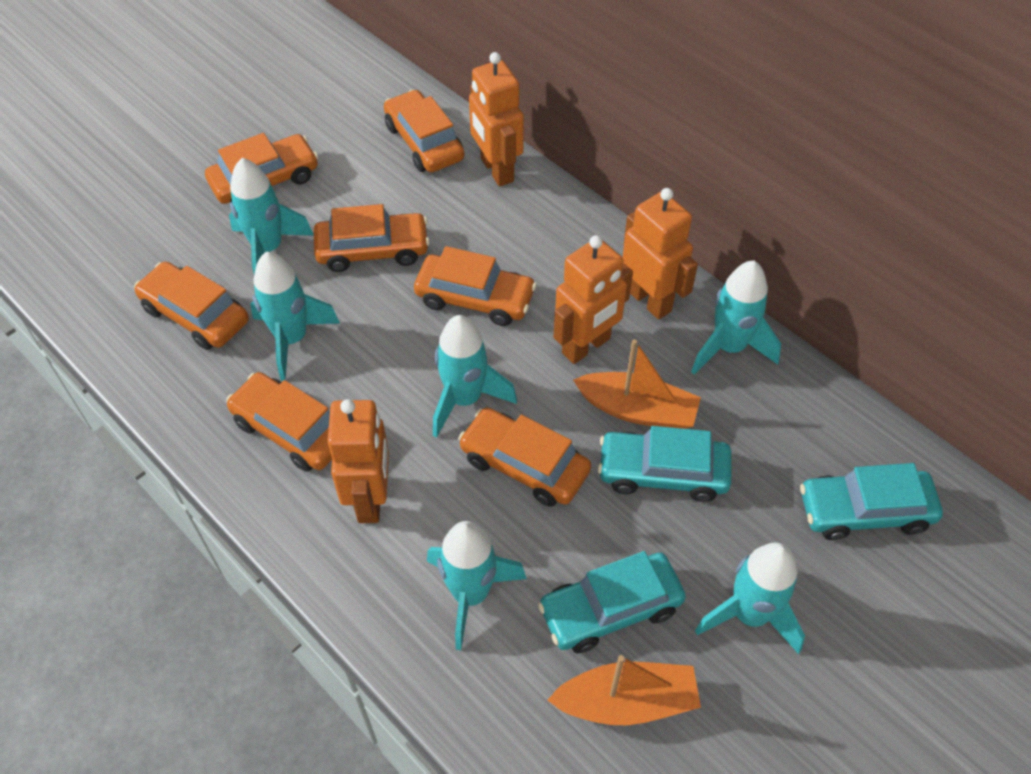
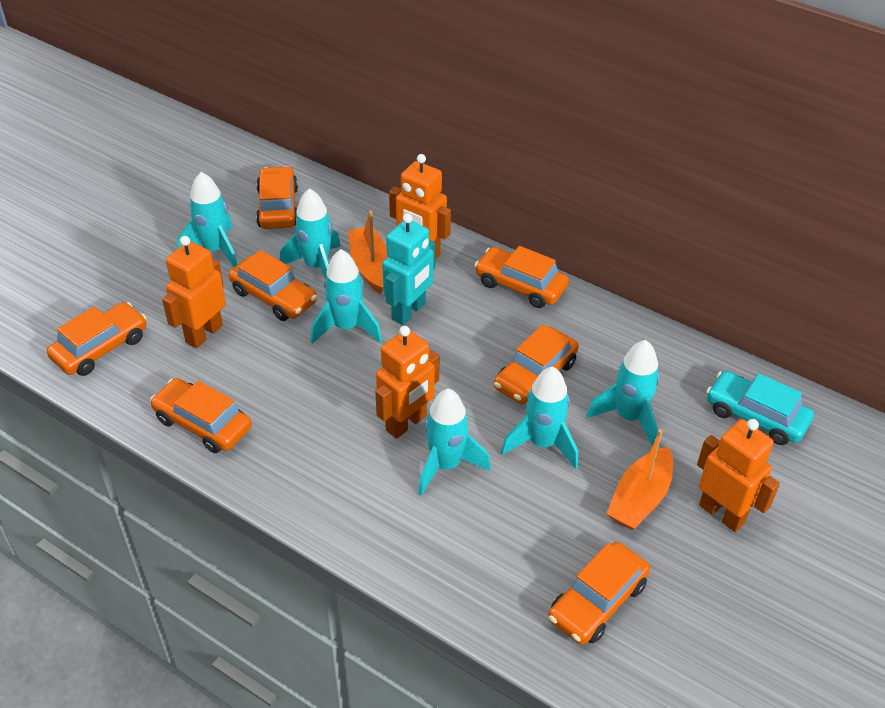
turquoise car: 3 -> 1
turquoise robot: 0 -> 1

